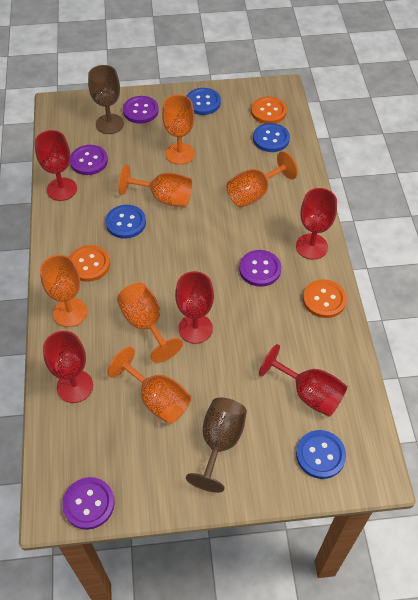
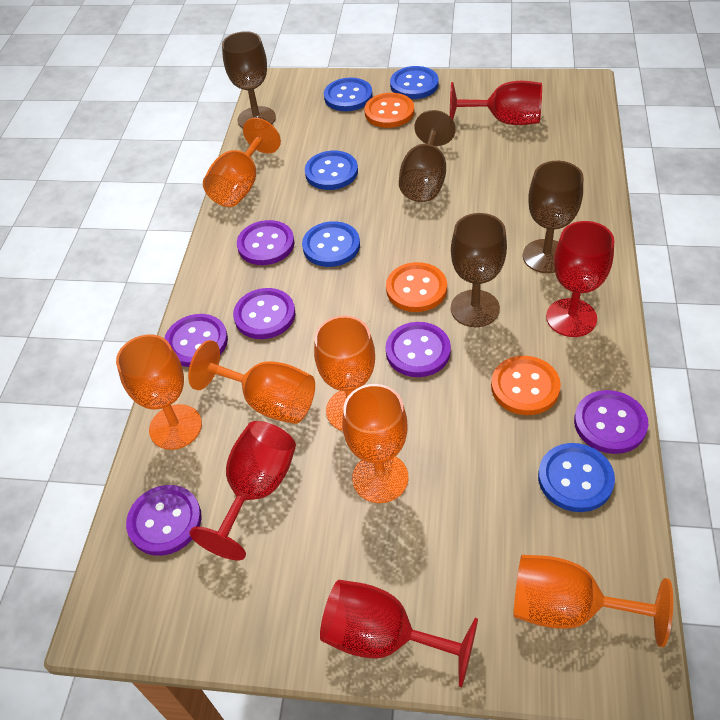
blue button: 4 -> 5
brown goblet: 2 -> 4
purple button: 4 -> 6
red goblet: 5 -> 4

